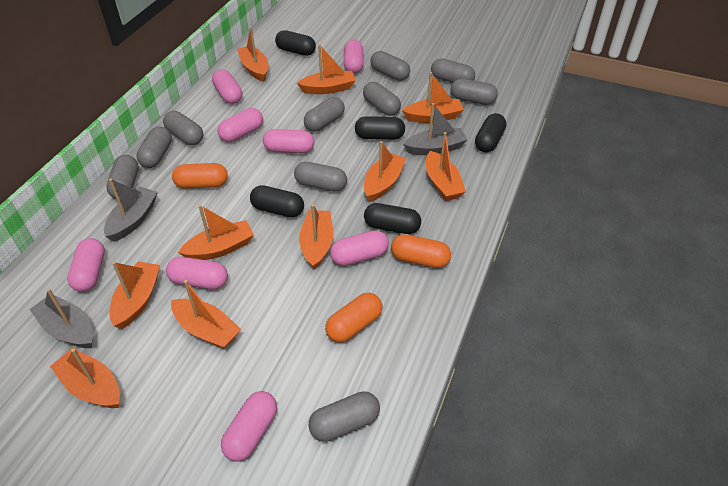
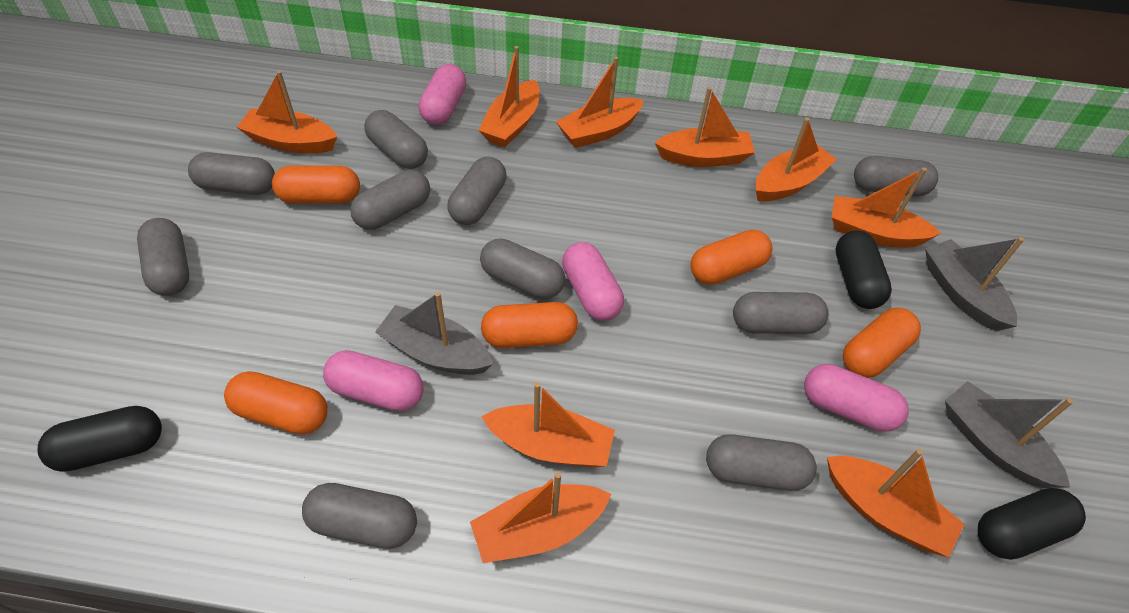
black capsule: 5 -> 3
orange boat: 10 -> 9
orange capsule: 3 -> 5
pink capsule: 8 -> 4

